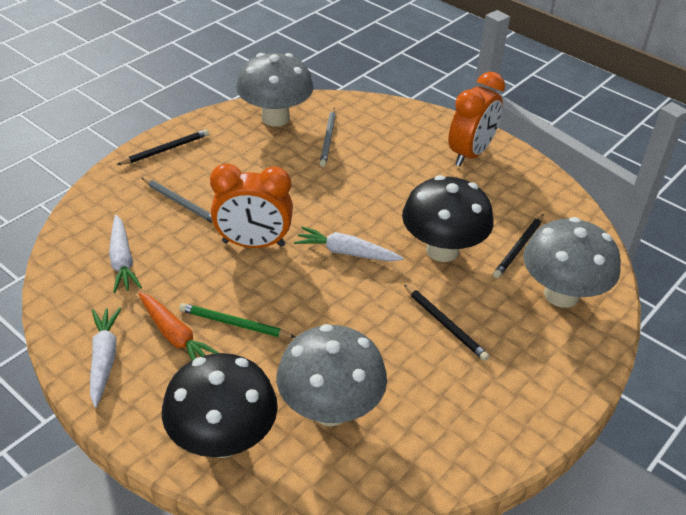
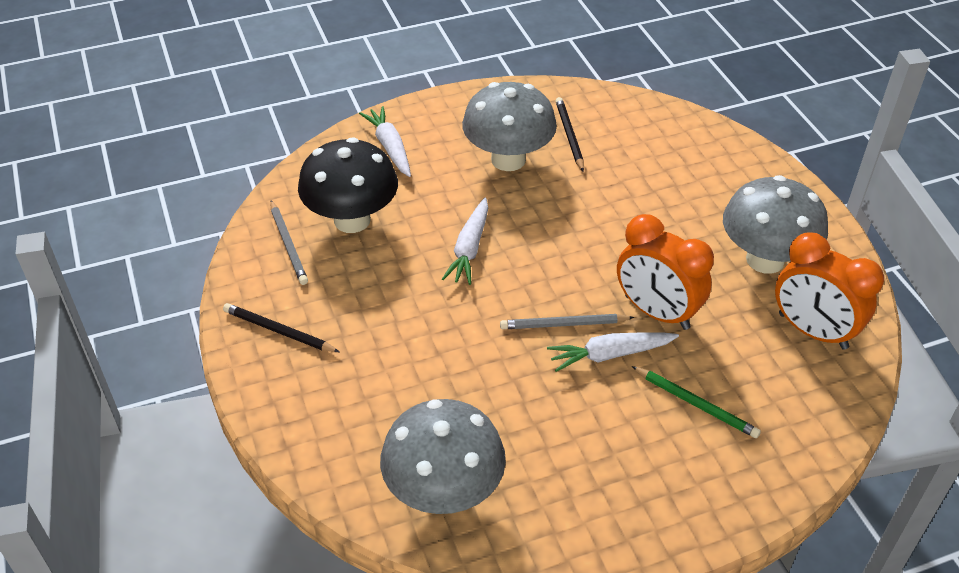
black mushroom: 2 -> 1
black pencil: 3 -> 2
orange carrot: 1 -> 0

